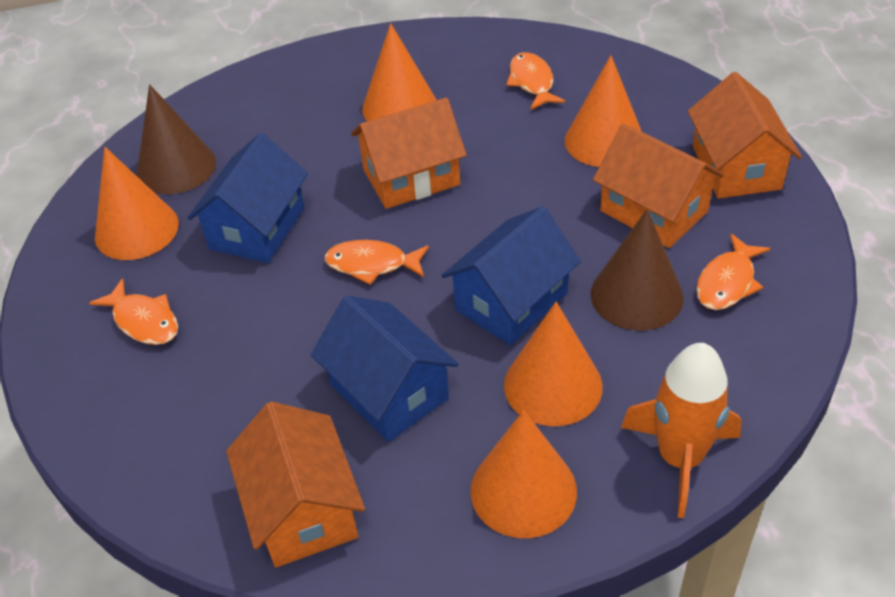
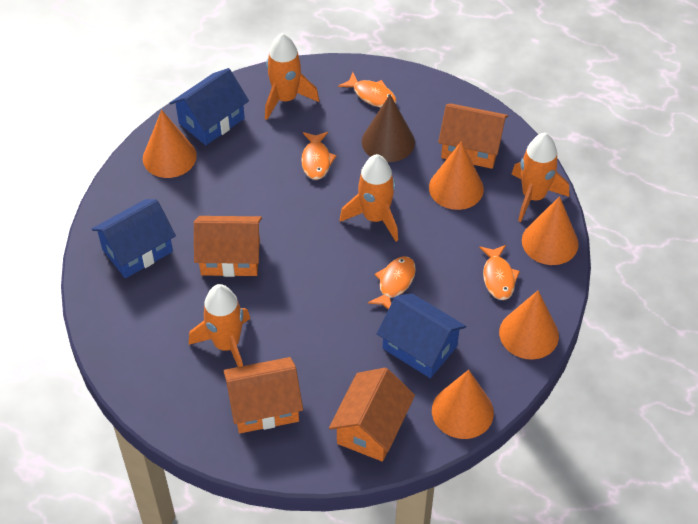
brown cone: 2 -> 1
orange rocket: 1 -> 4

